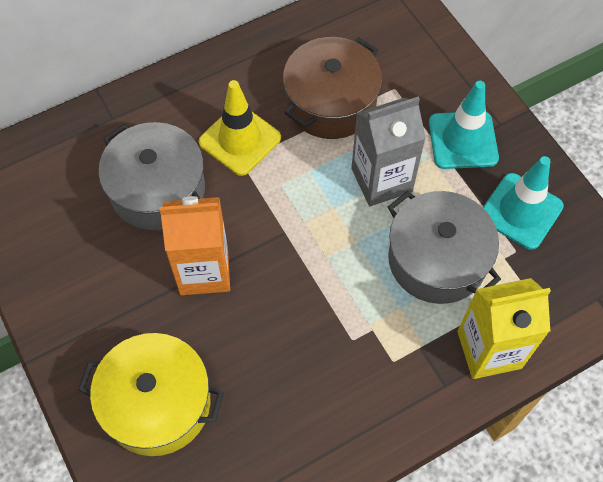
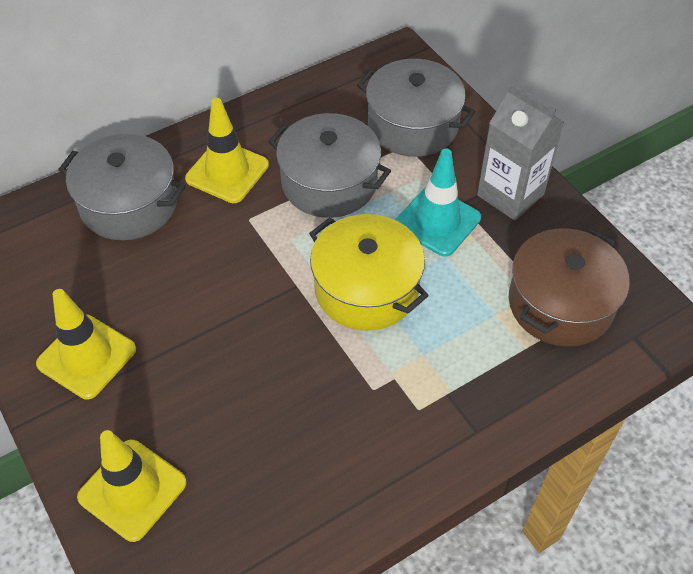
grey pot: 2 -> 3
orange carton: 1 -> 0
turquoise traffic cone: 2 -> 1
yellow carton: 1 -> 0
yellow traffic cone: 1 -> 3

